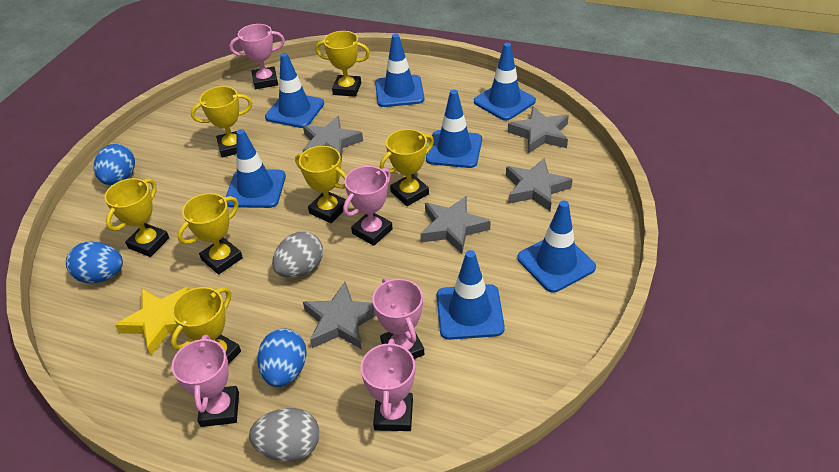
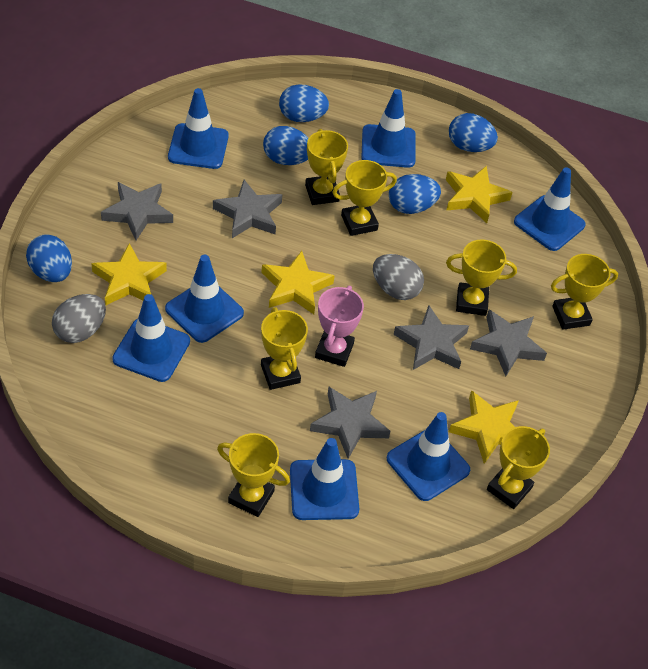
blue egg: 3 -> 5
pink trophy: 5 -> 1
yellow star: 1 -> 4

